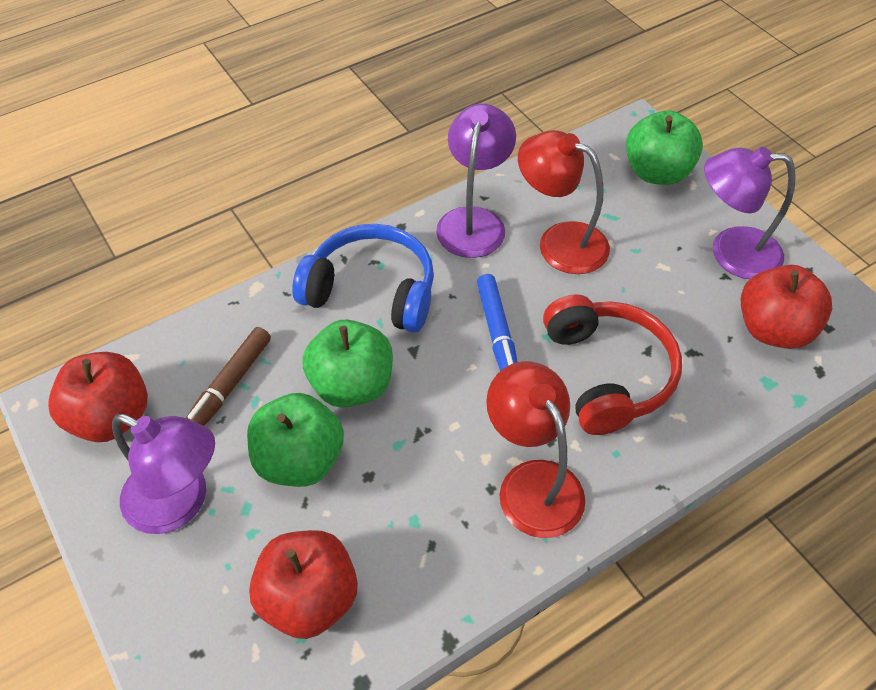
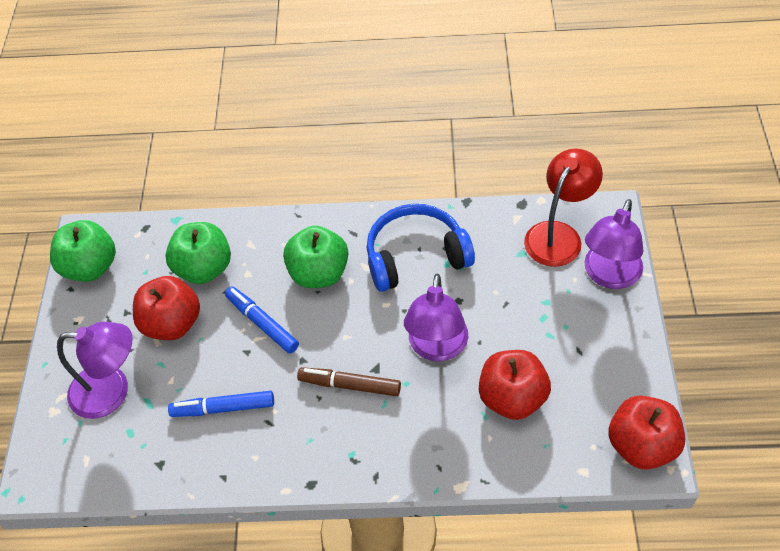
blue marker: 1 -> 2
red headphones: 1 -> 0
red lamp: 2 -> 1

